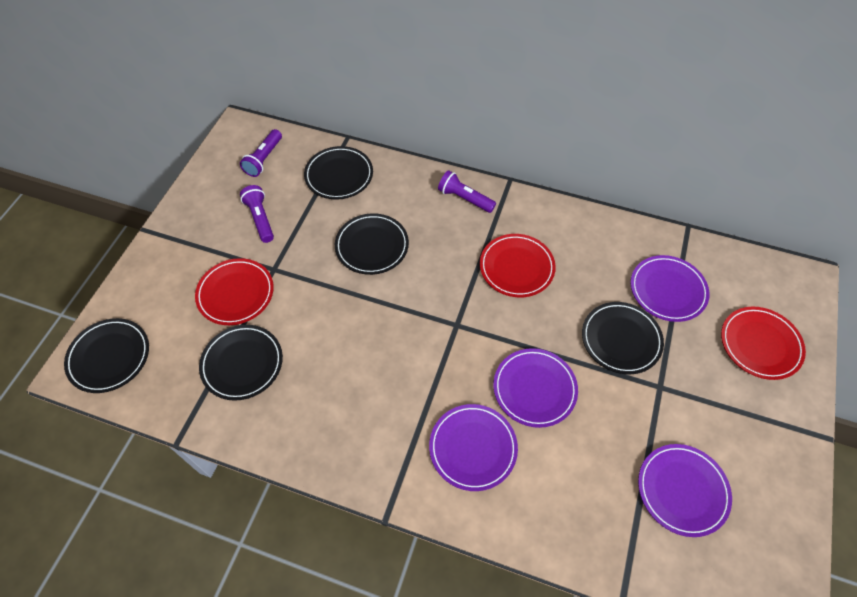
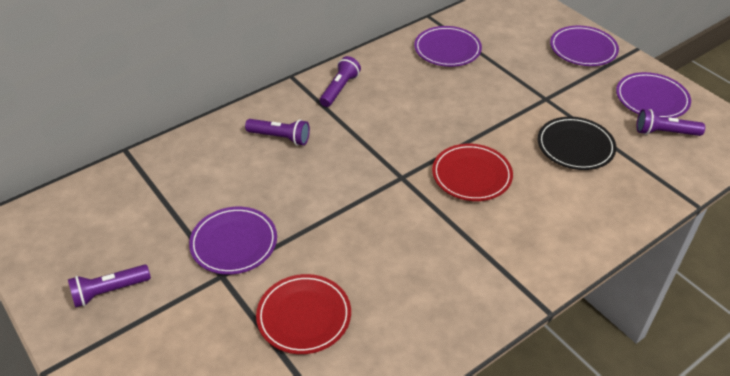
black plate: 5 -> 1
purple flashlight: 3 -> 4
red plate: 3 -> 2

